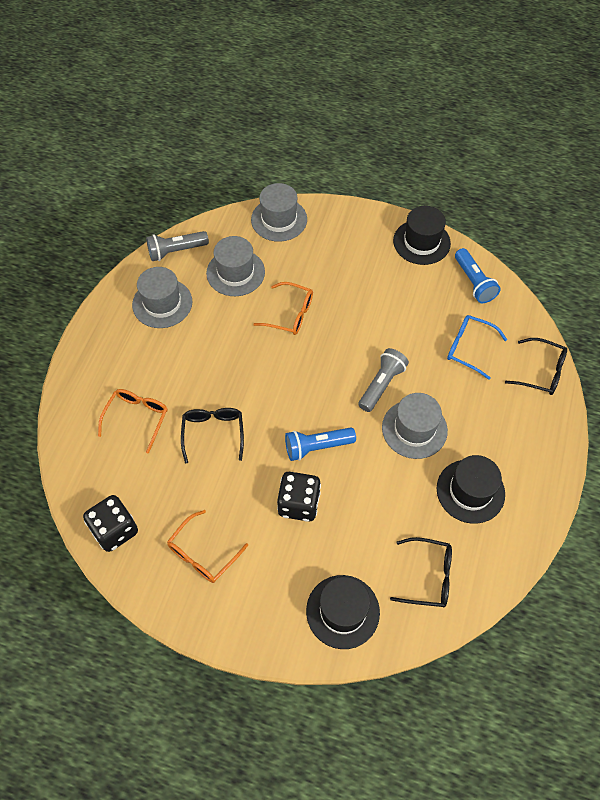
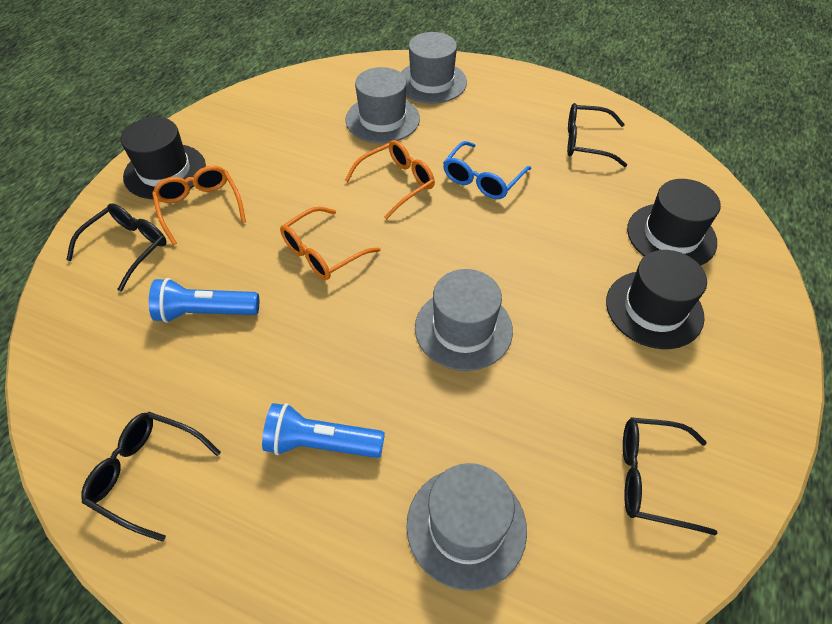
black dice: 2 -> 0
black glasses: 3 -> 4
grey flashlight: 2 -> 0

